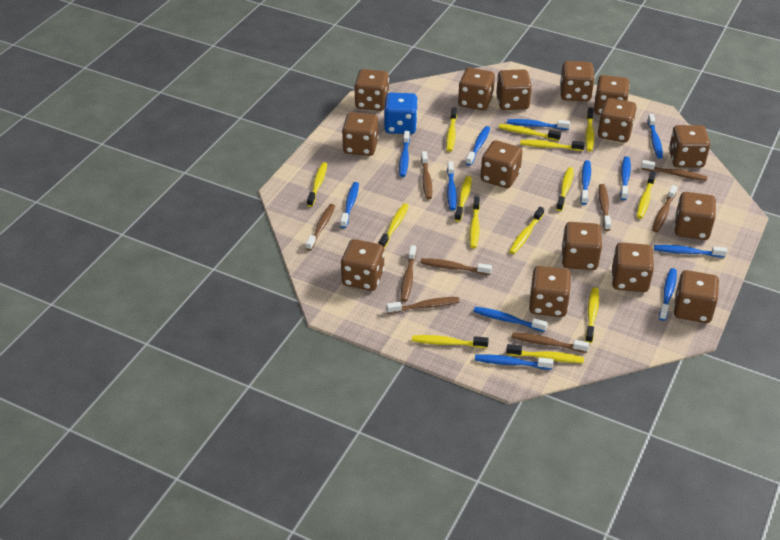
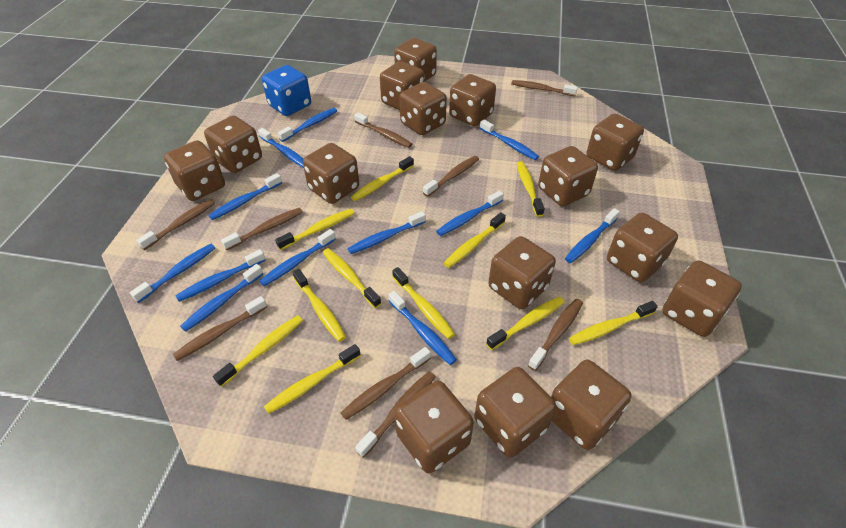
yellow toothbrush: 14 -> 11

